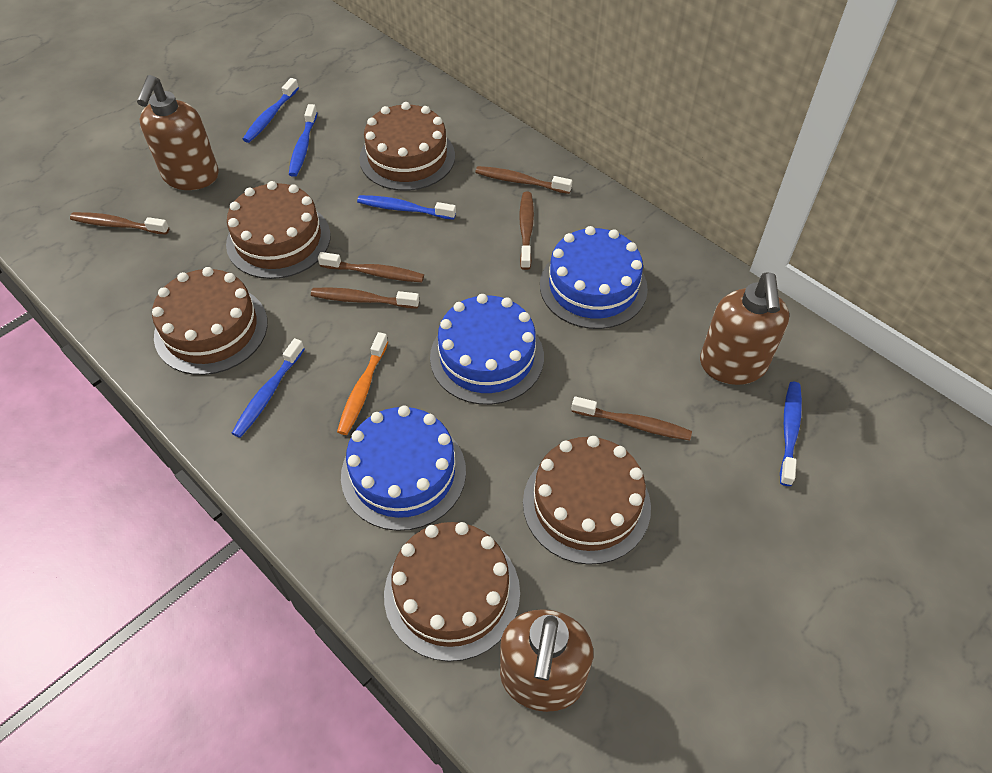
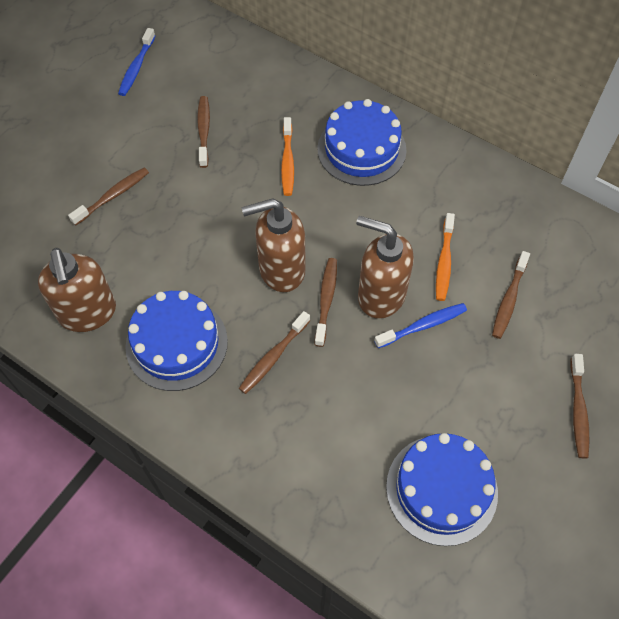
blue toothbrush: 5 -> 2
brown cake: 5 -> 0
orange toothbrush: 1 -> 2

